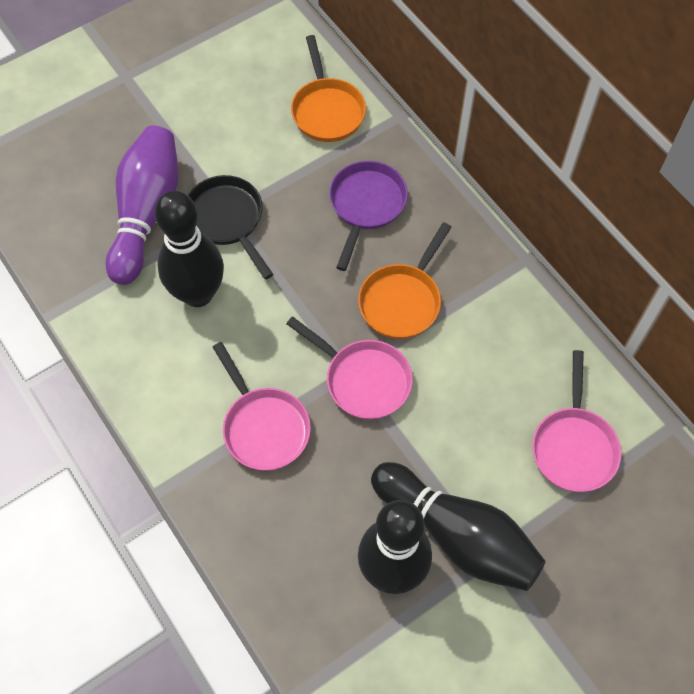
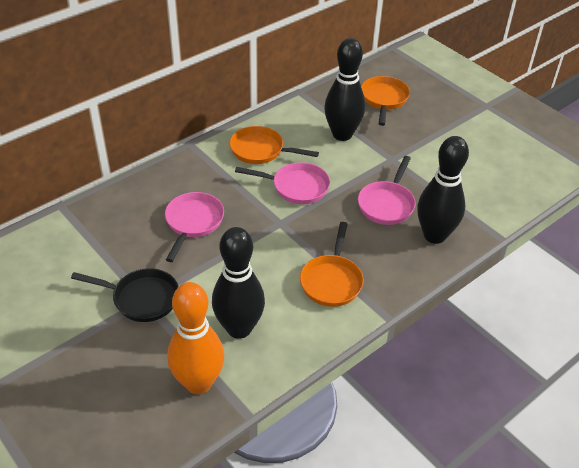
orange bowling pin: 0 -> 1
orange pan: 2 -> 3
purple bowling pin: 1 -> 0
purple pan: 1 -> 0

